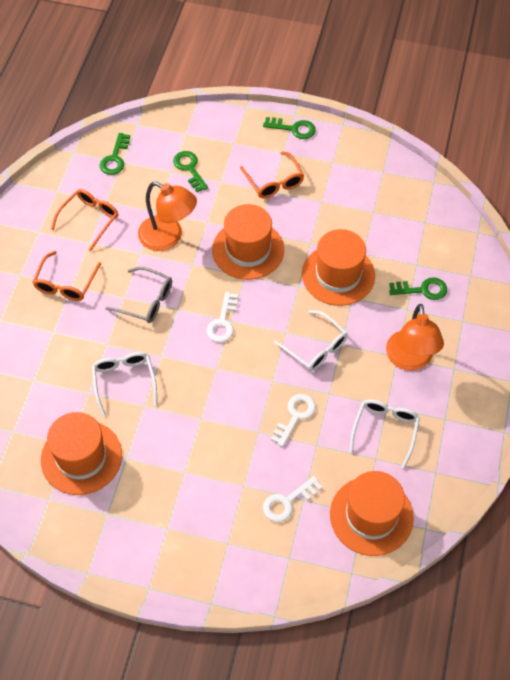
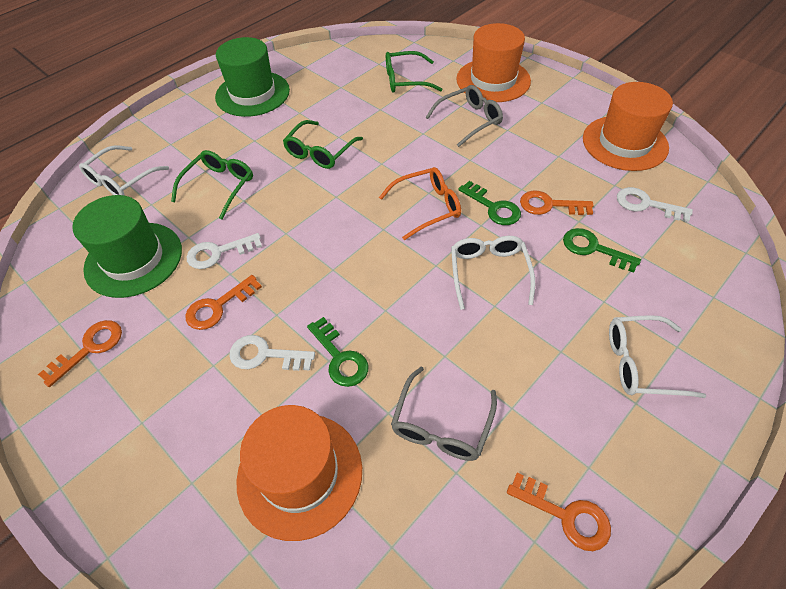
green glasses: 0 -> 3
green hat: 0 -> 2
green key: 4 -> 3
grey glasses: 1 -> 2
orange glasses: 3 -> 1
orange hat: 4 -> 3
orange key: 0 -> 4
orange lamp: 2 -> 0

